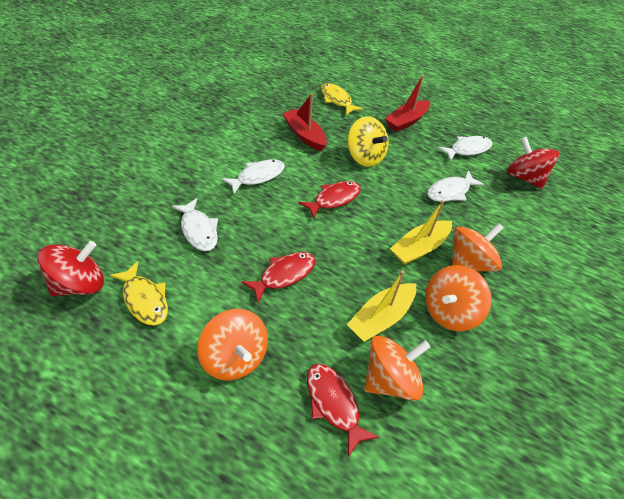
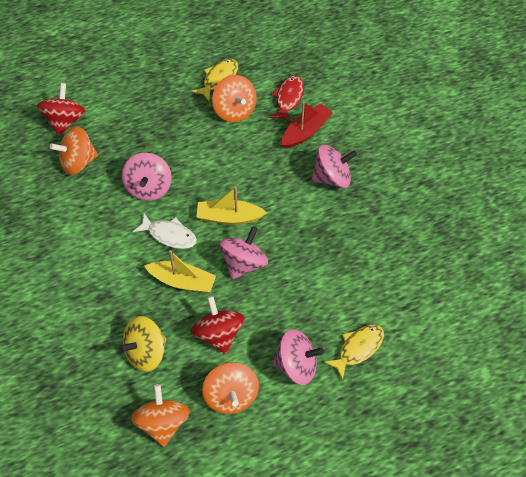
pink spinning top: 0 -> 4
red boat: 2 -> 1
red fish: 3 -> 1
white fish: 4 -> 1

